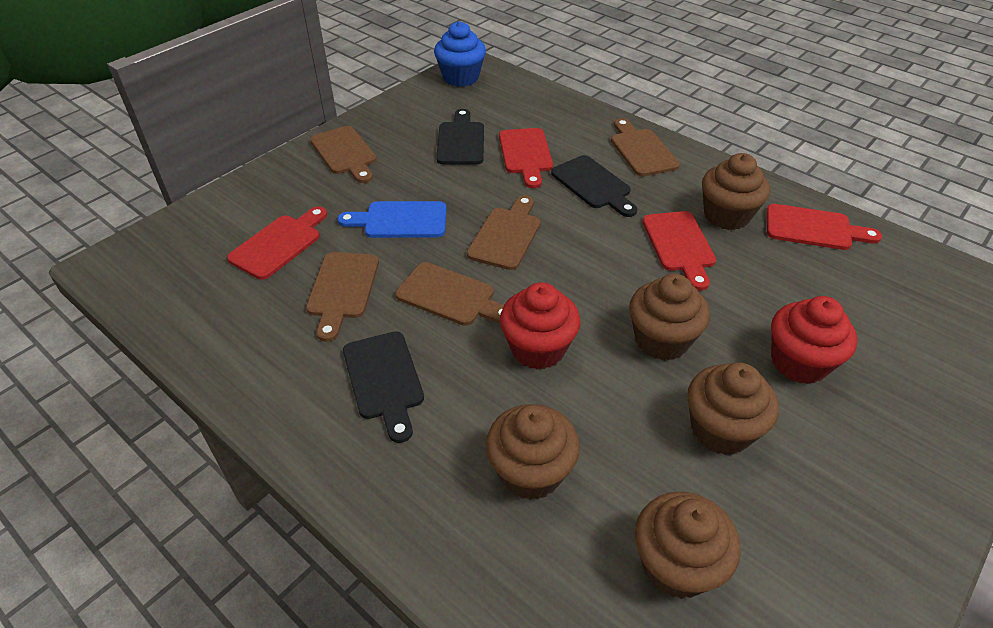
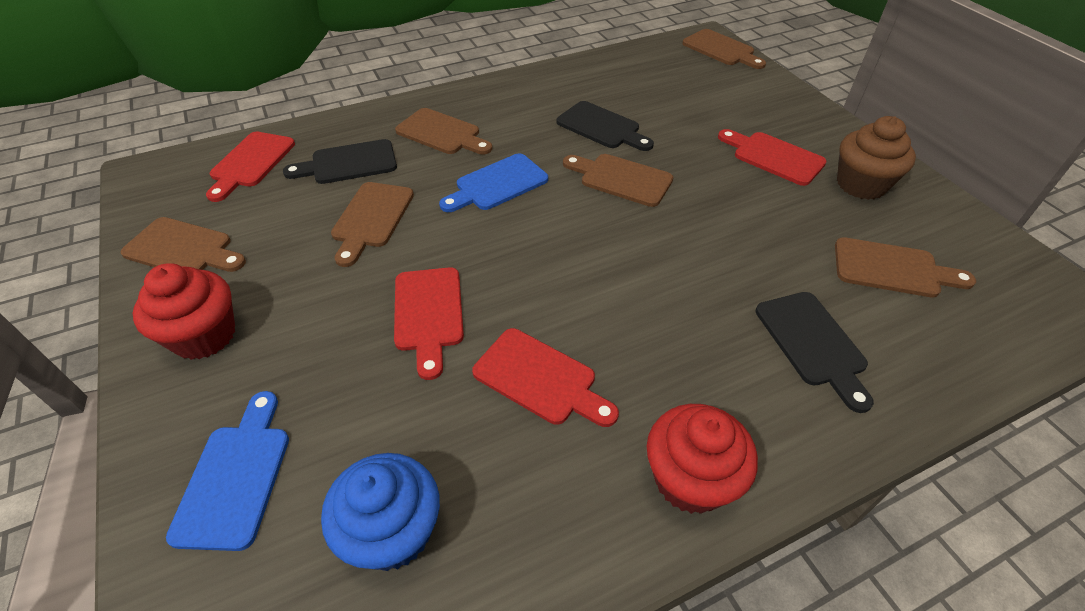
blue cutting board: 1 -> 2
brown cupcake: 5 -> 1
brown cutting board: 5 -> 6

